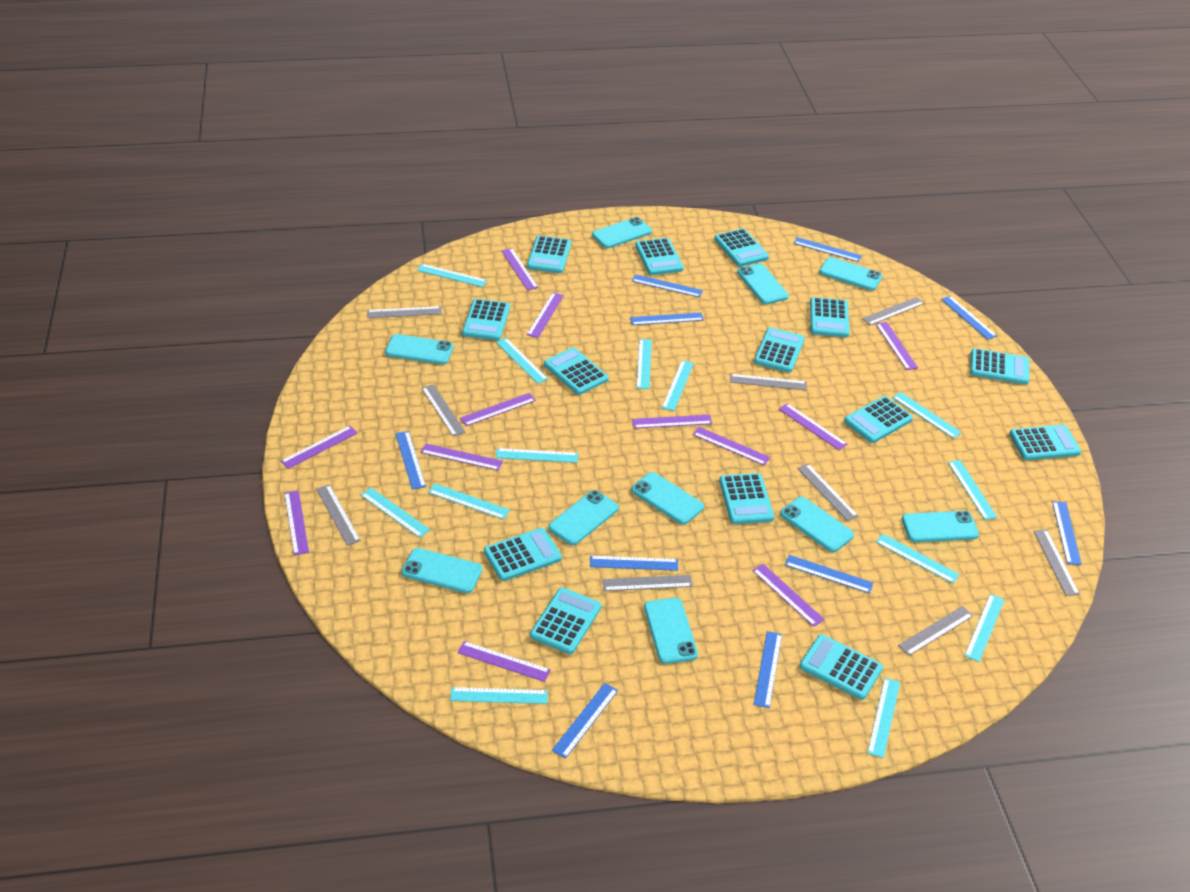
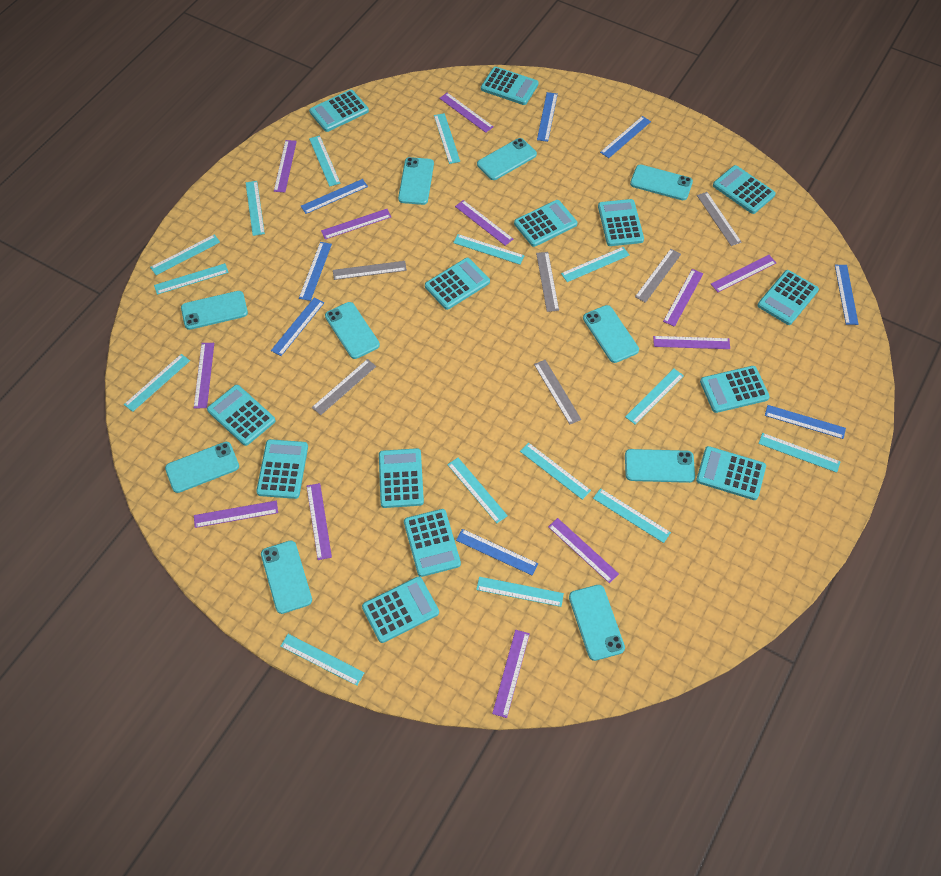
blue ruler: 10 -> 8
grey ruler: 9 -> 6
turquoise ruler: 13 -> 15

